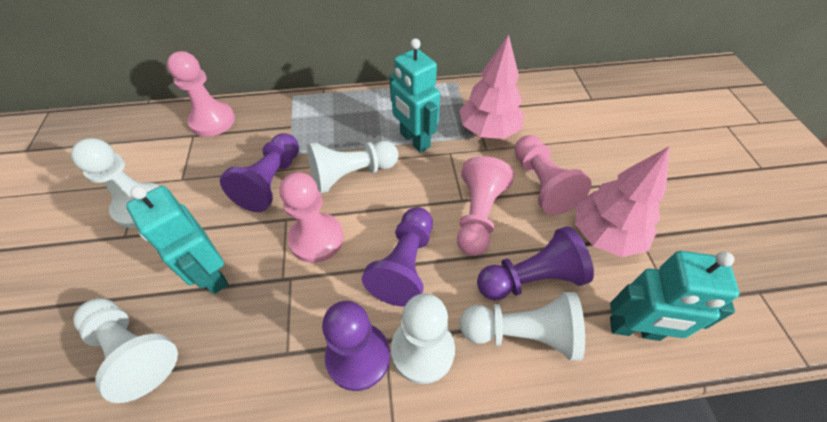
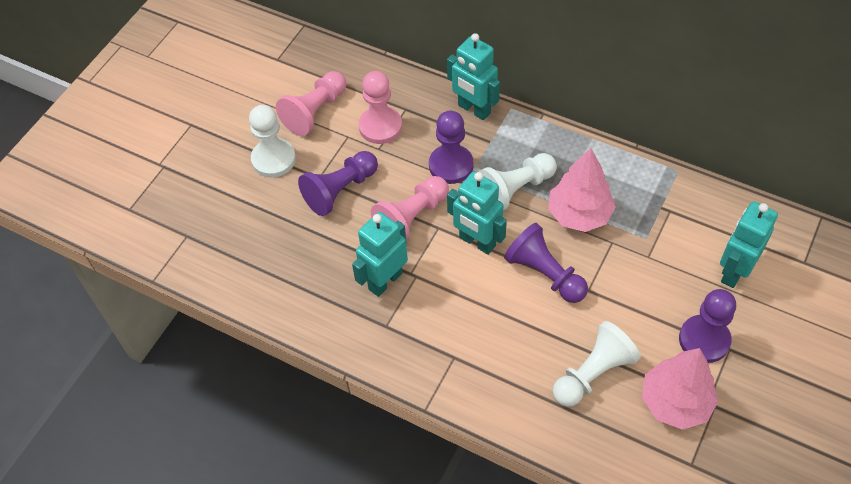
pink pawn: 4 -> 3
turquoise robot: 3 -> 4
white pawn: 5 -> 3

